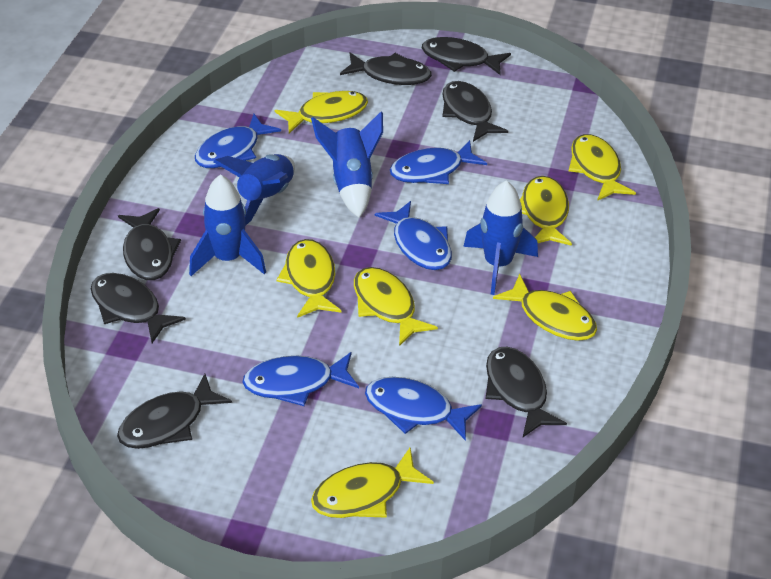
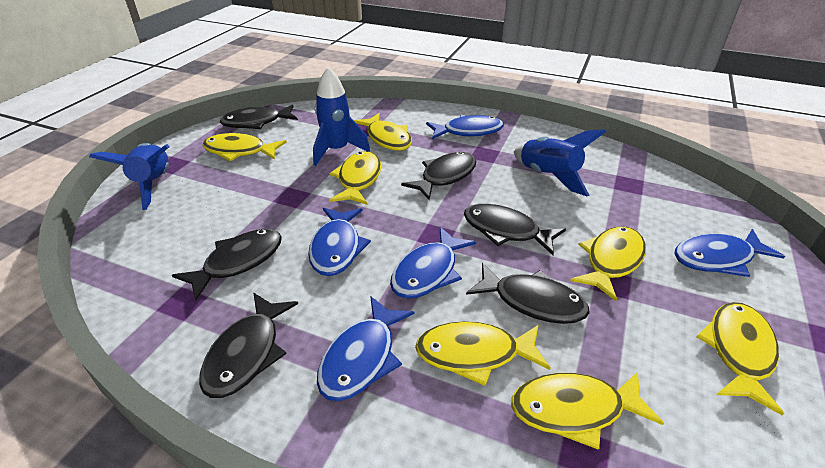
black fish: 7 -> 6
blue rocket: 4 -> 3

